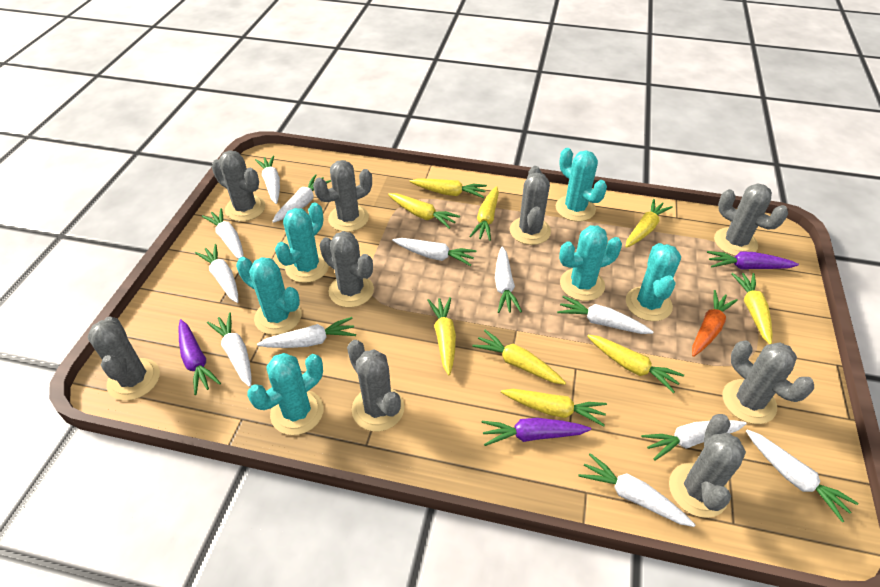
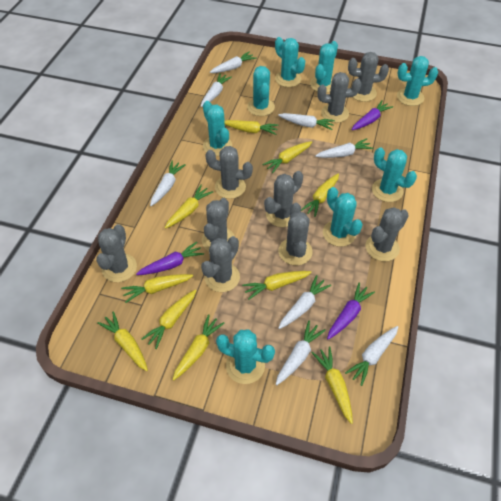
orange carrot: 1 -> 0
turquoise cactus: 6 -> 8
white carrot: 12 -> 8
yellow carrot: 9 -> 10

